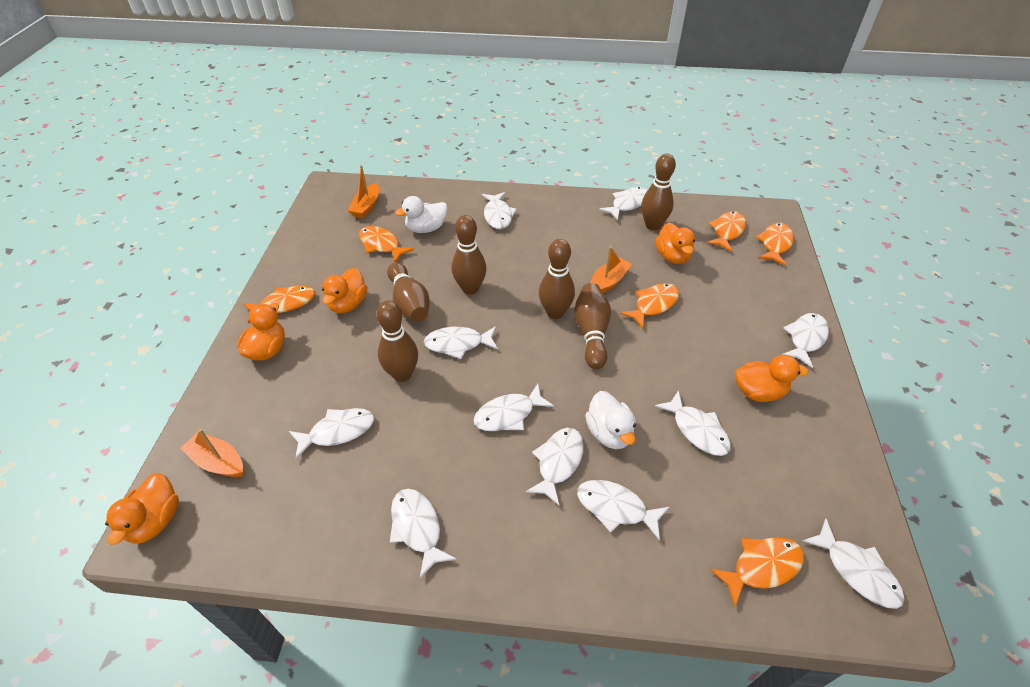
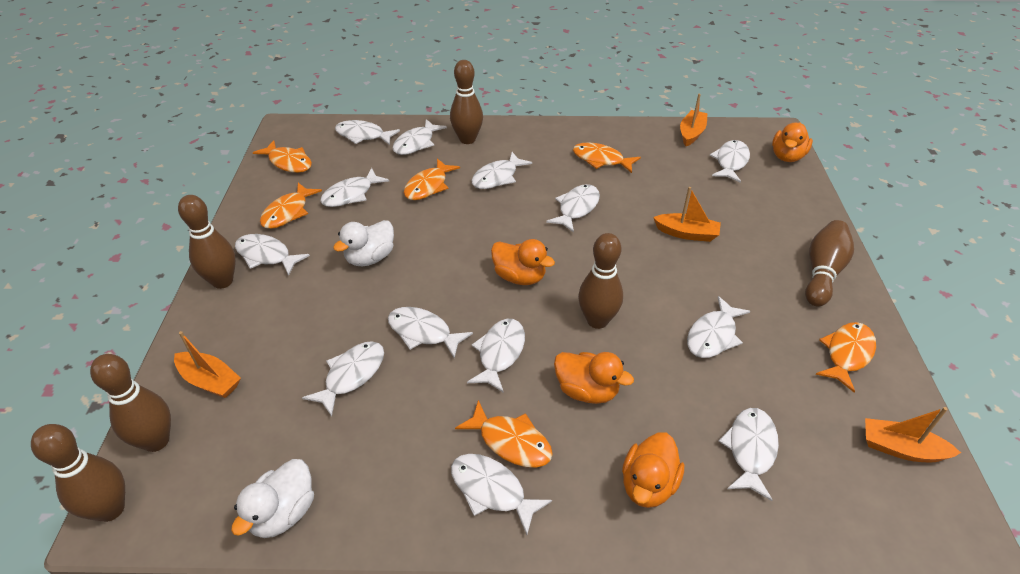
orange boat: 3 -> 4
orange duck: 5 -> 4
white fish: 11 -> 13

